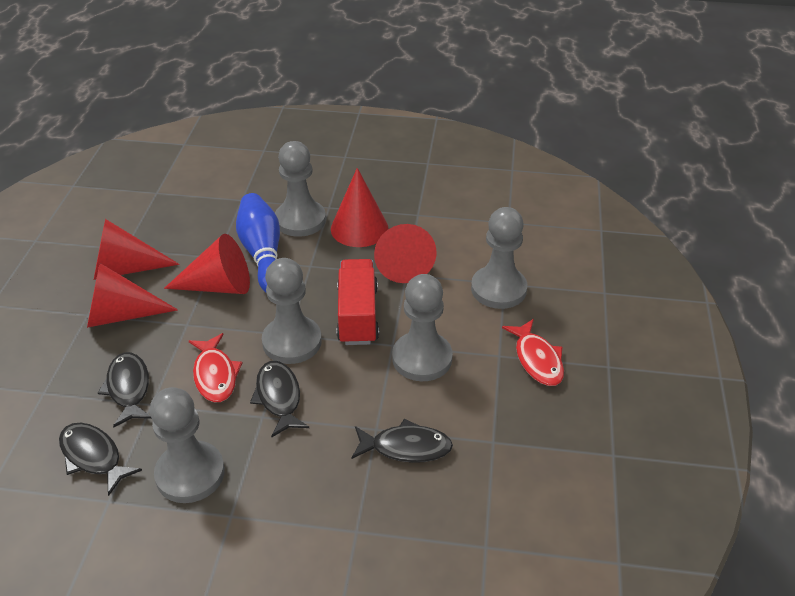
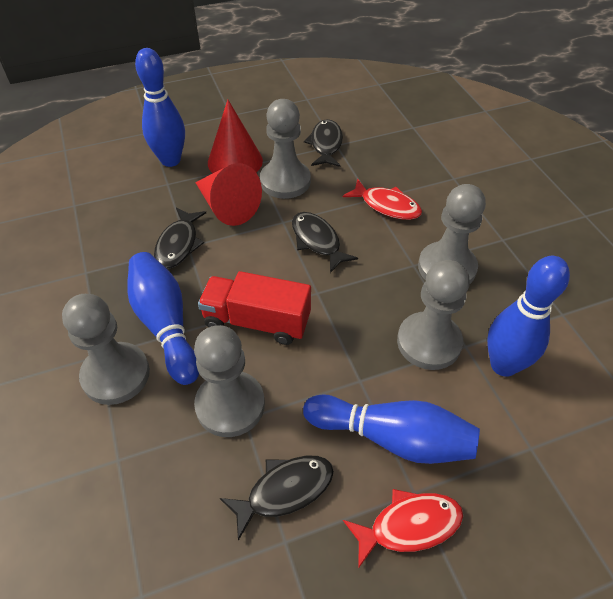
blue bowling pin: 1 -> 4
red cone: 5 -> 2

